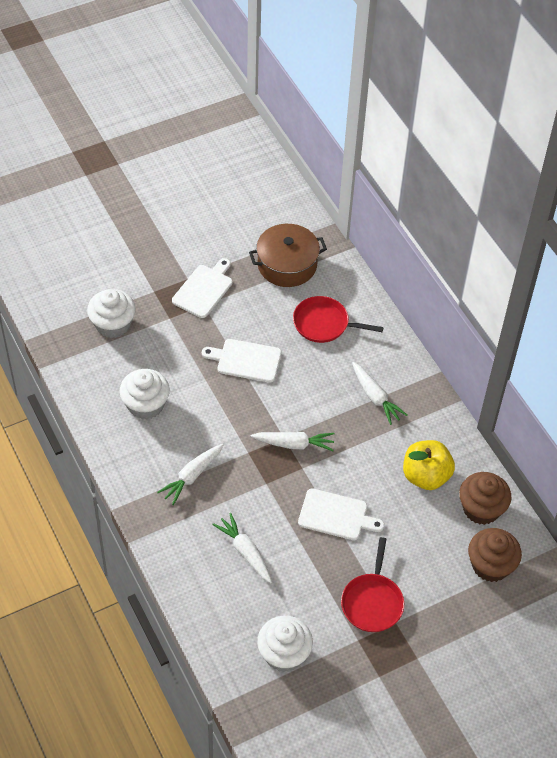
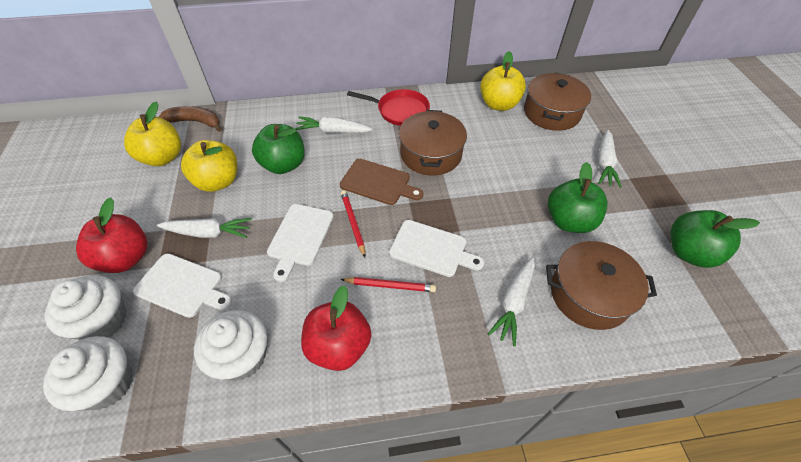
brown banana: 0 -> 1
brown cupcake: 2 -> 0
brown cutting board: 0 -> 1
brown pot: 1 -> 3
green apple: 0 -> 3
red apple: 0 -> 2
red pan: 2 -> 1
red pencil: 0 -> 2
yellow apple: 1 -> 3

